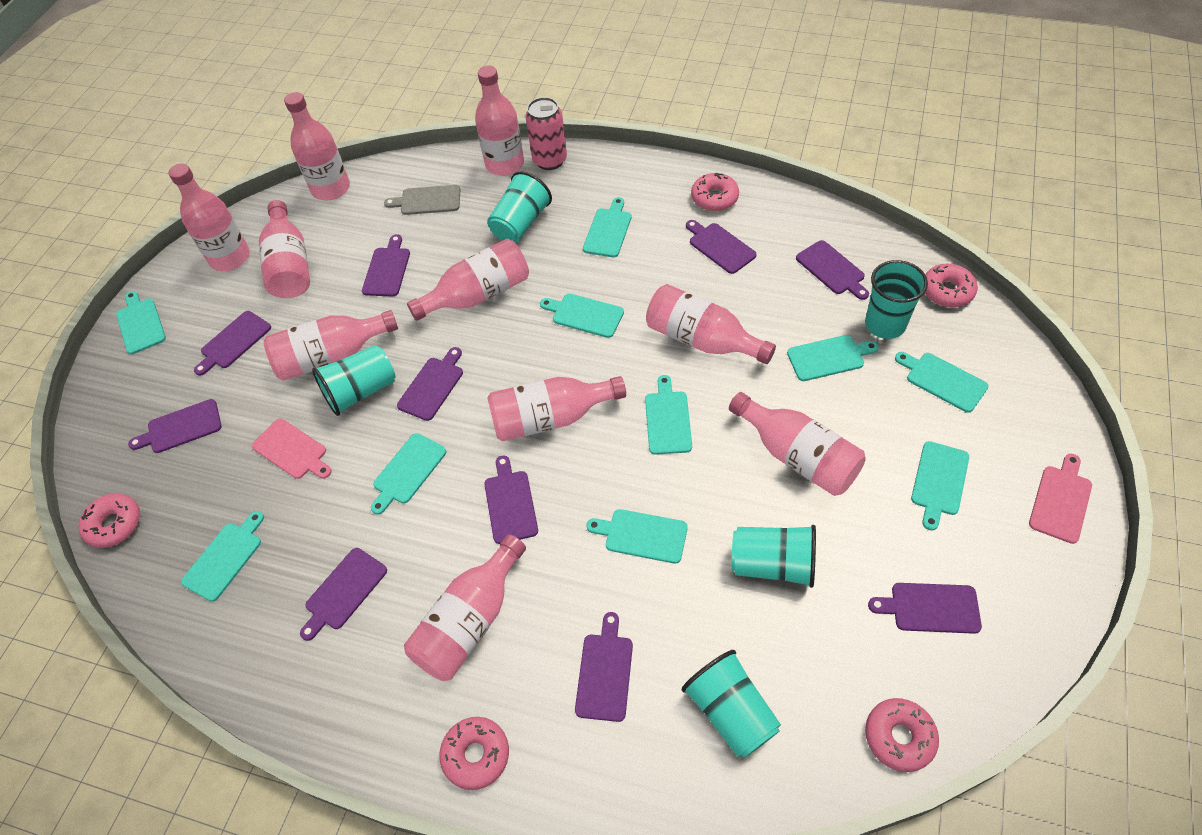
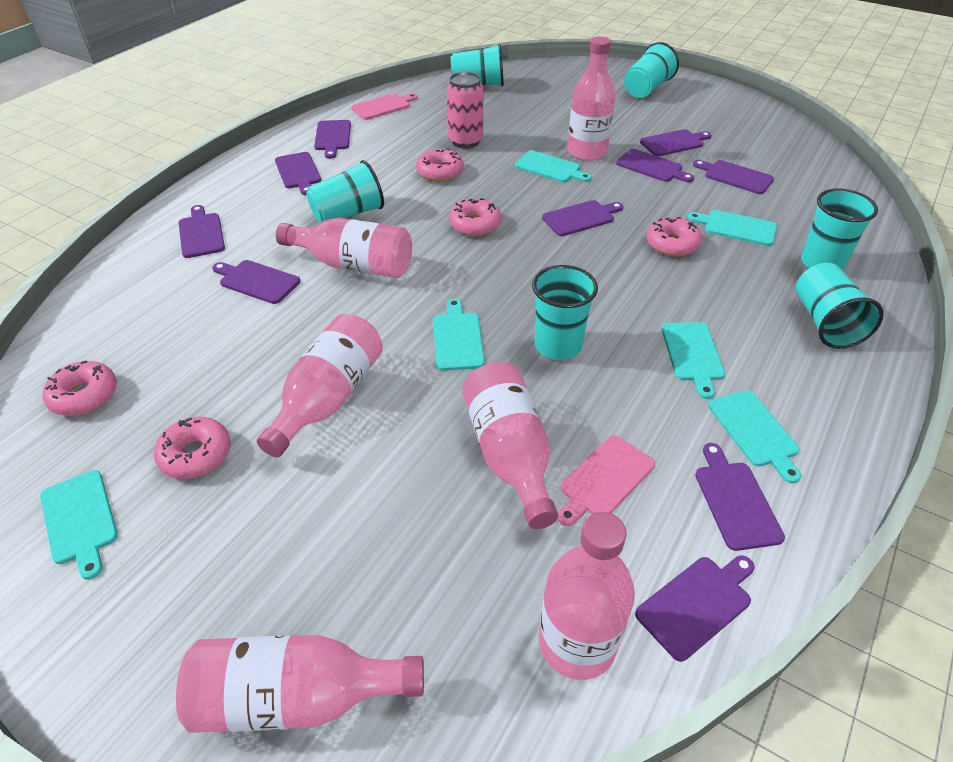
grey cutting board: 1 -> 0
pink bottle: 10 -> 6
turquoise cup: 5 -> 6
turquoise cutting board: 10 -> 6

